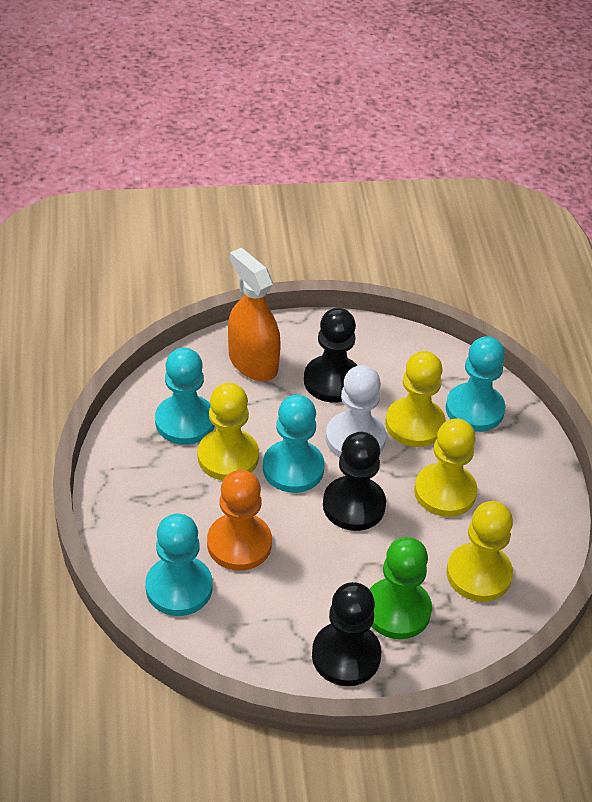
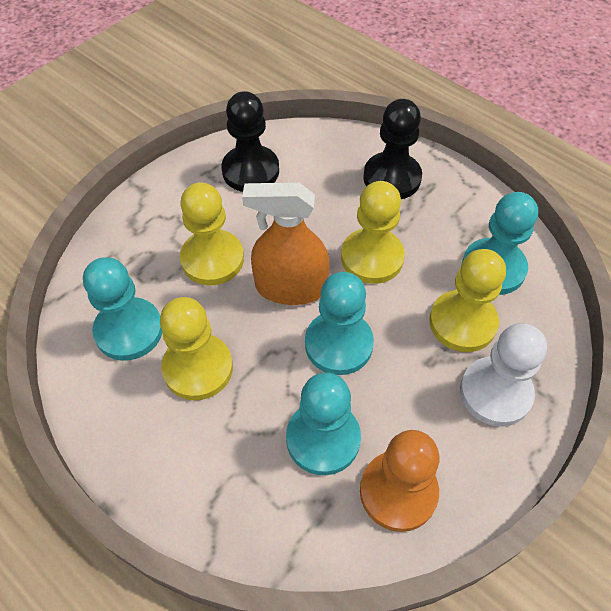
black pawn: 3 -> 2
green pawn: 1 -> 0

